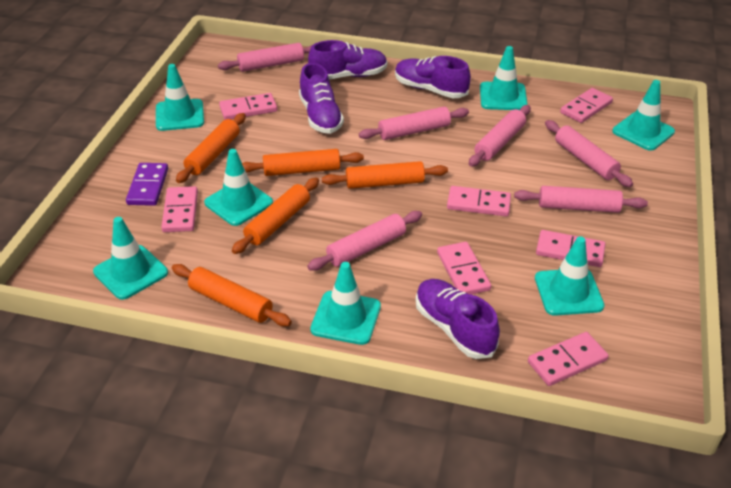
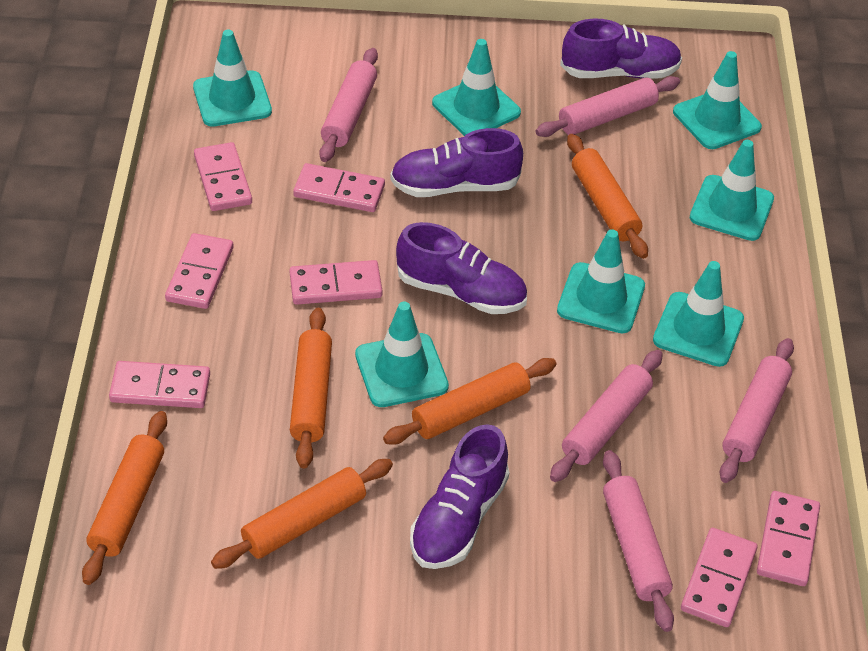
pink rolling pin: 6 -> 5
purple domino: 1 -> 0

